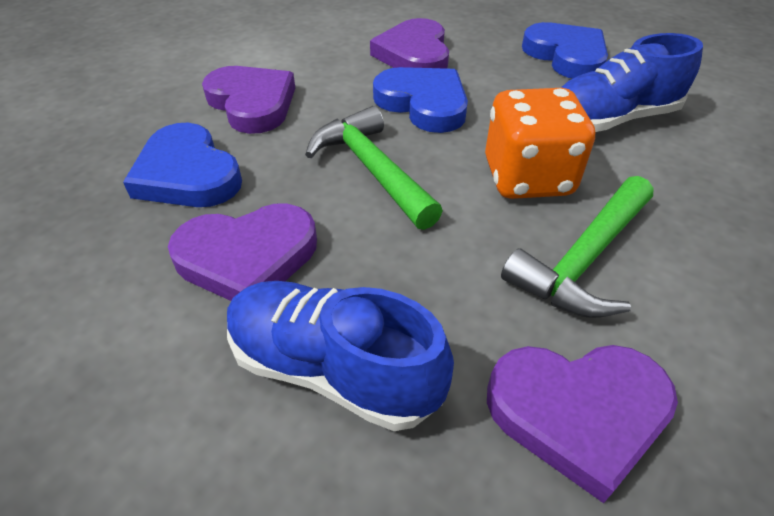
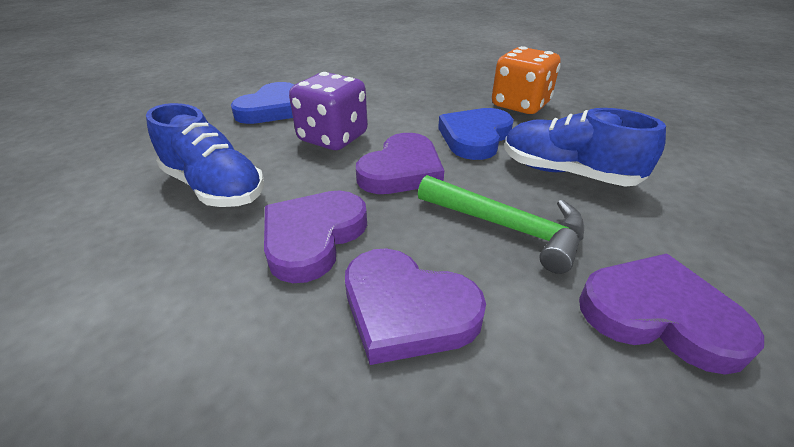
blue heart: 3 -> 2
green hammer: 2 -> 1
purple dice: 0 -> 1

